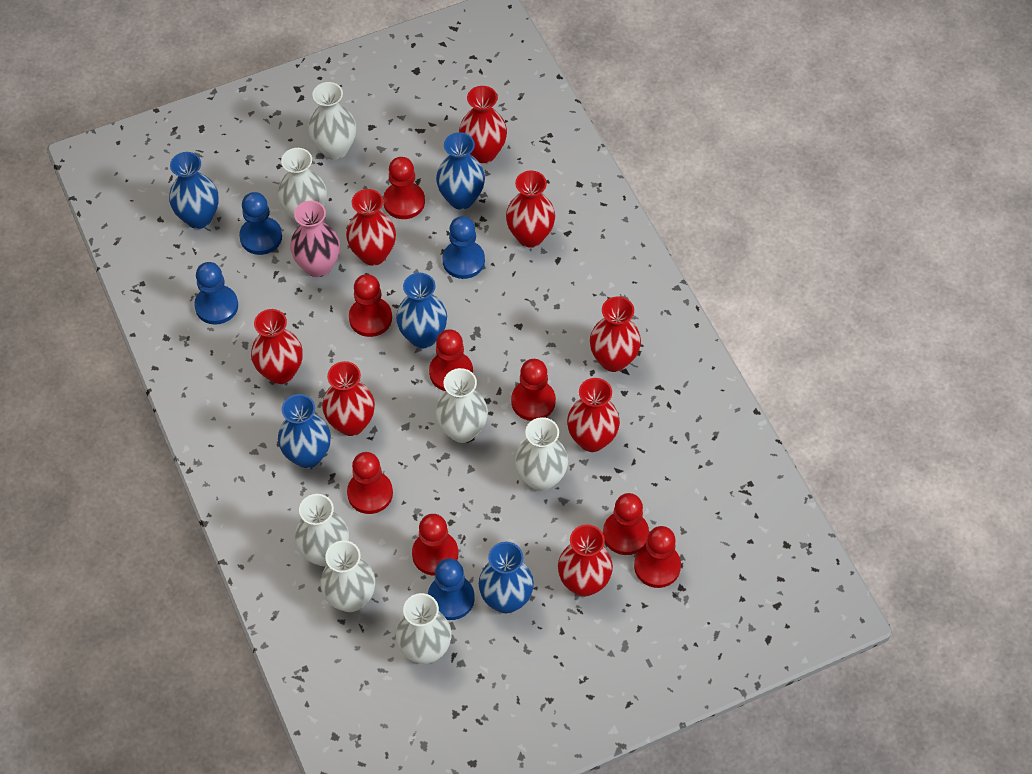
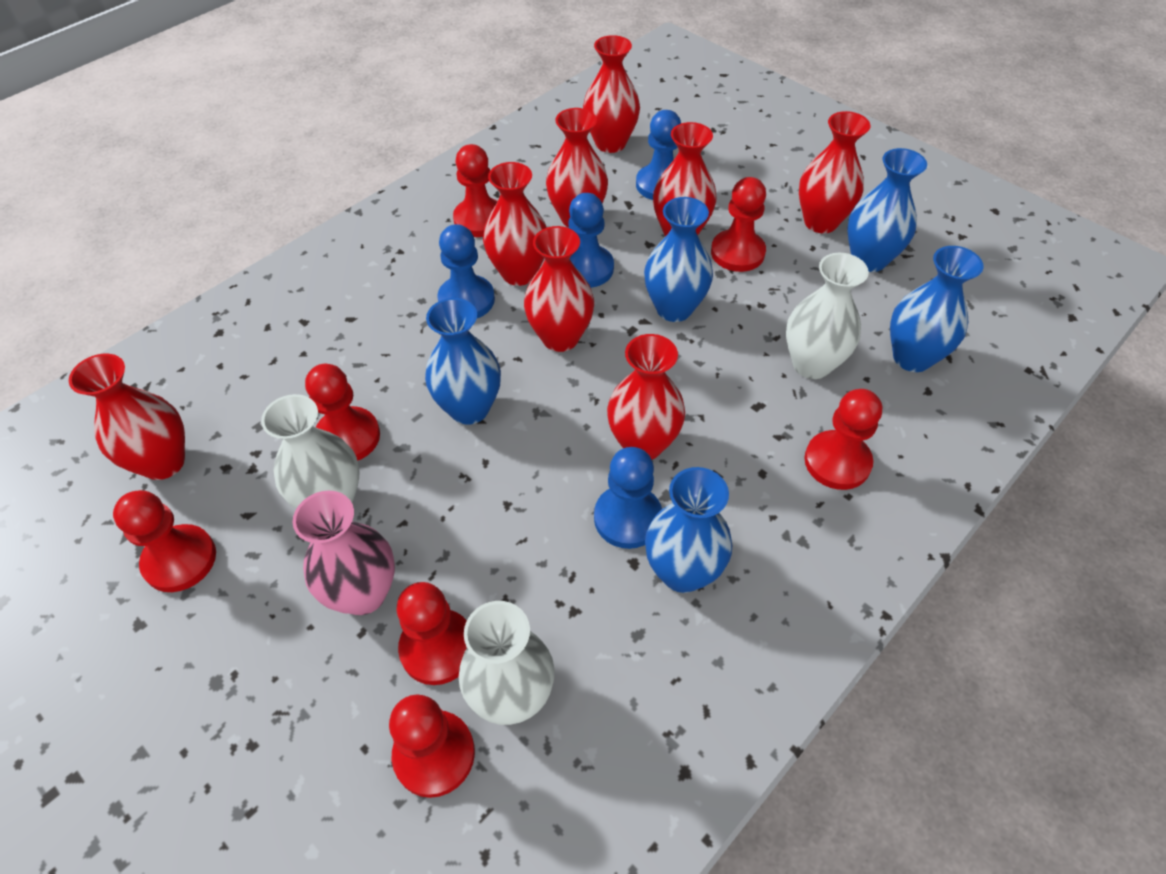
red pawn: 8 -> 7
white vase: 7 -> 3

